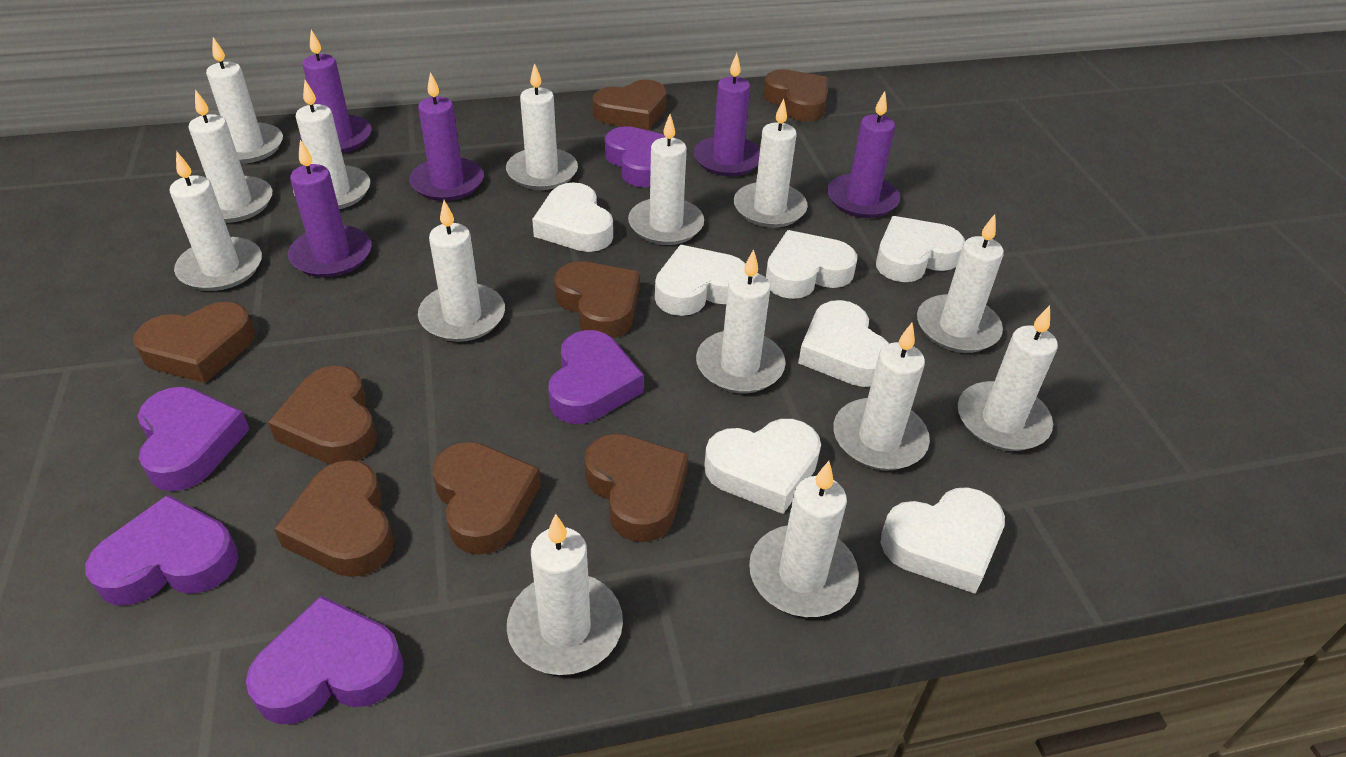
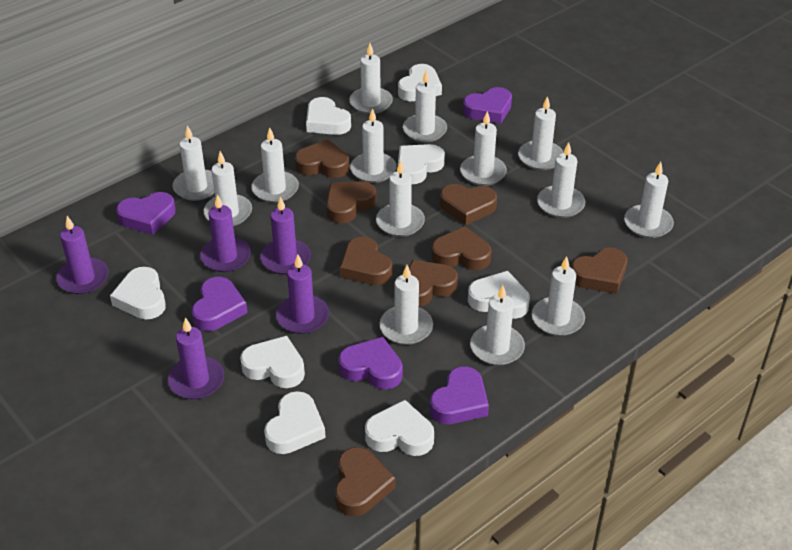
white heart: 7 -> 8

